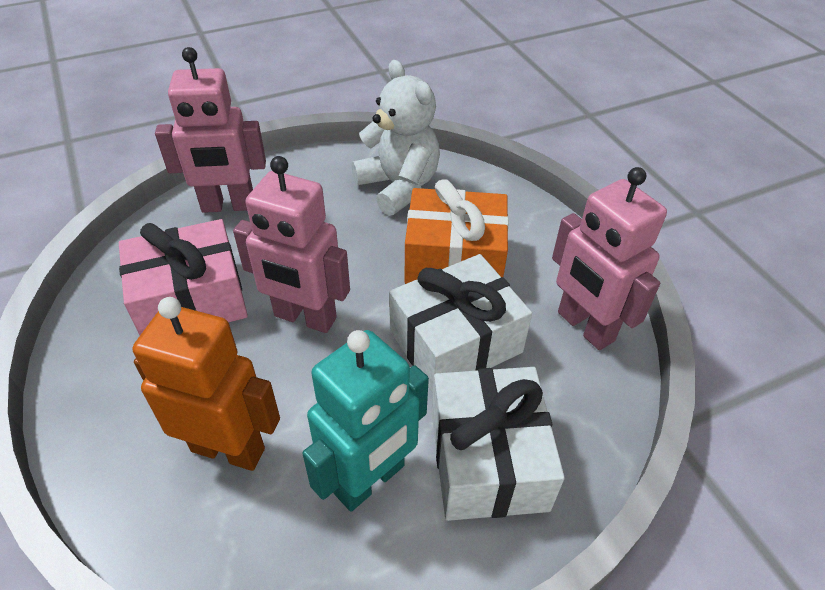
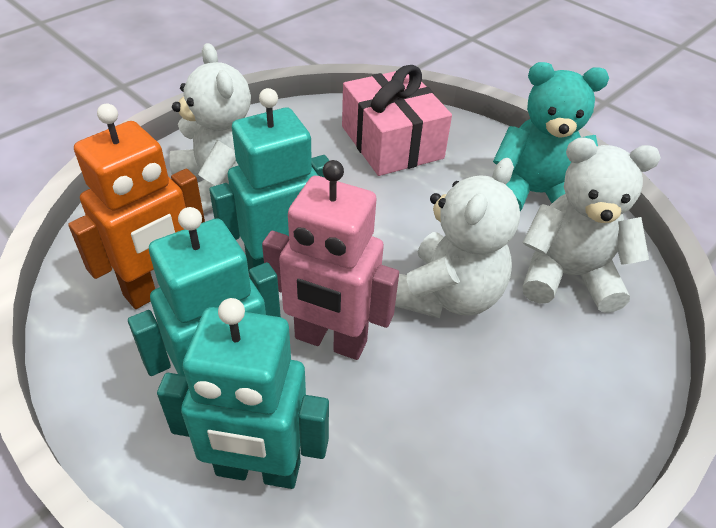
orange gift: 1 -> 0
pink robot: 3 -> 1
turquoise robot: 1 -> 3
turquoise teddy bear: 0 -> 1
white gift: 2 -> 0
white teddy bear: 1 -> 3

